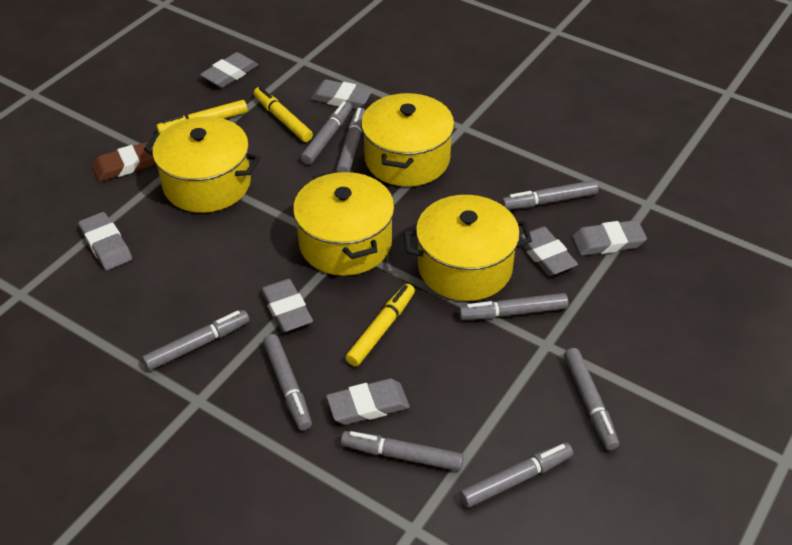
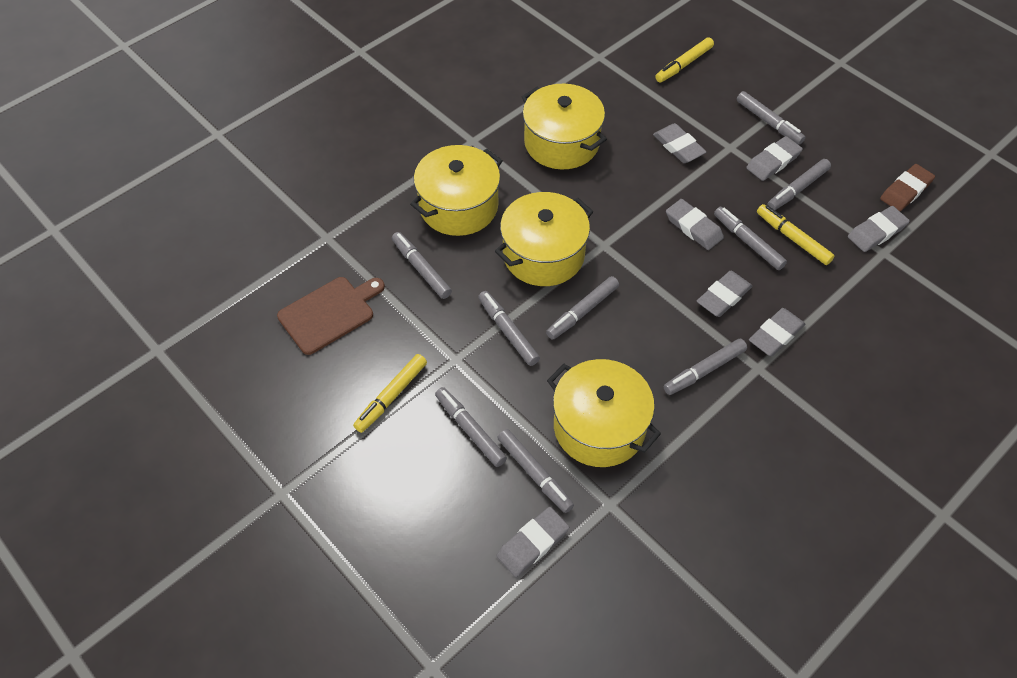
brown cutting board: 0 -> 1

